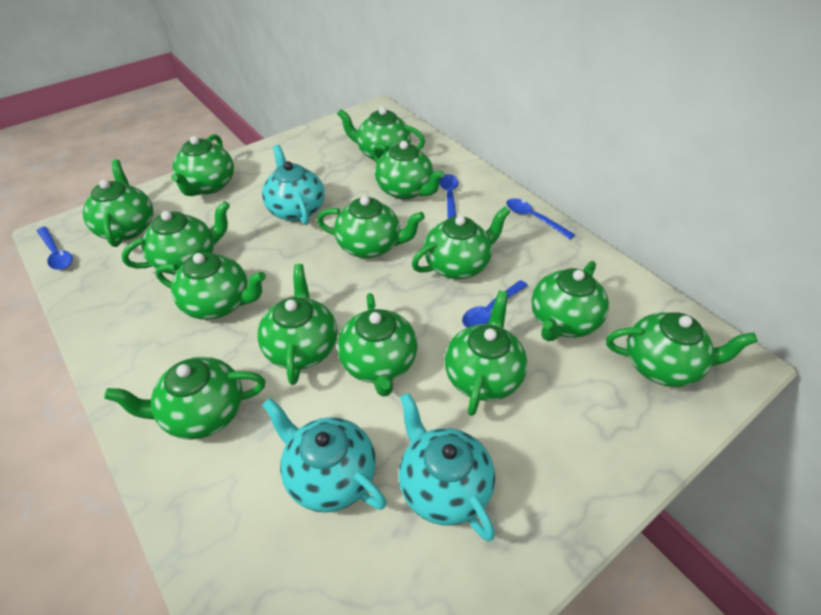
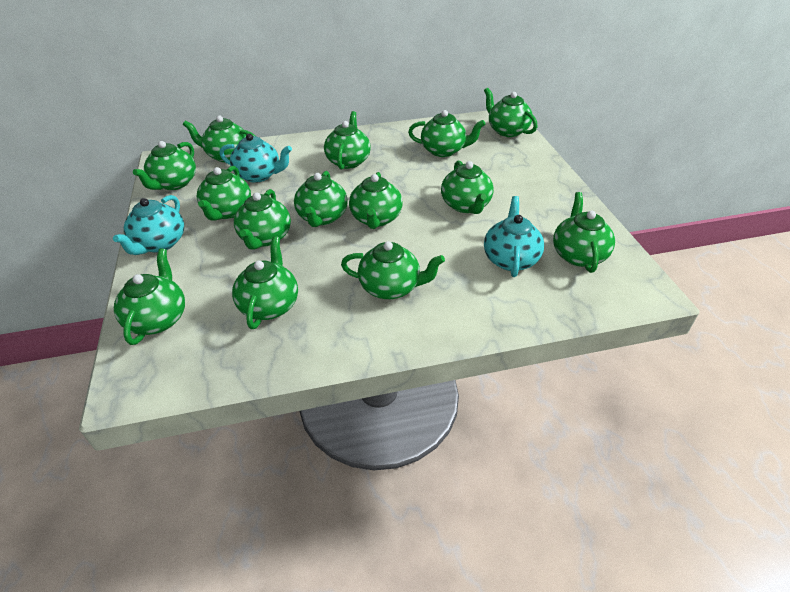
blue spoon: 4 -> 0

